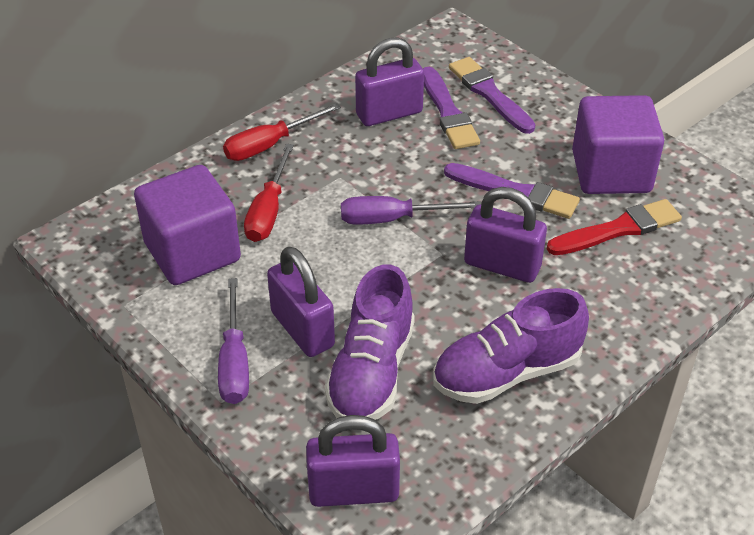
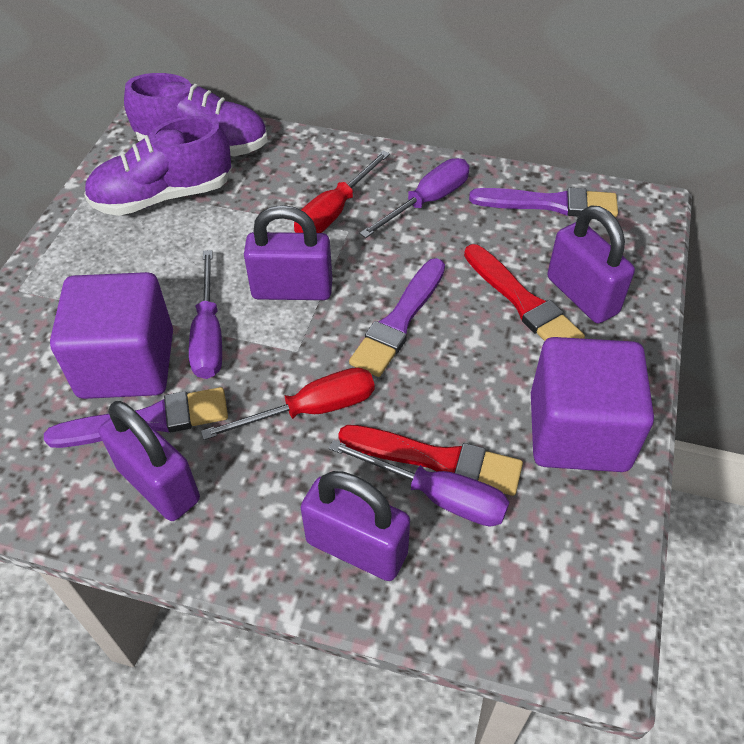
purple screwdriver: 2 -> 3
red brush: 1 -> 2

